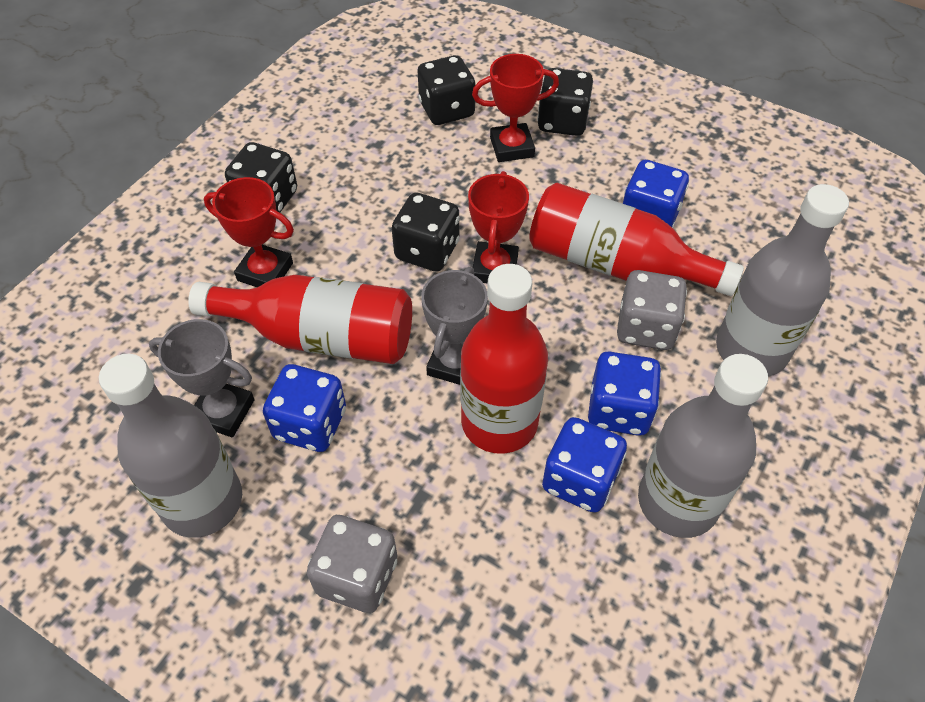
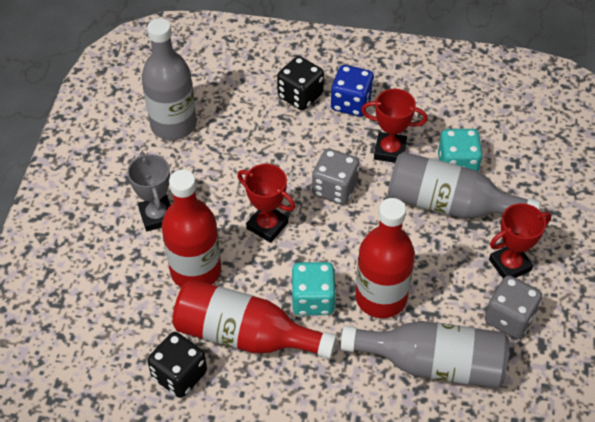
black dice: 4 -> 2
blue dice: 4 -> 1
grey trophy: 2 -> 1
turquoise dice: 0 -> 2

